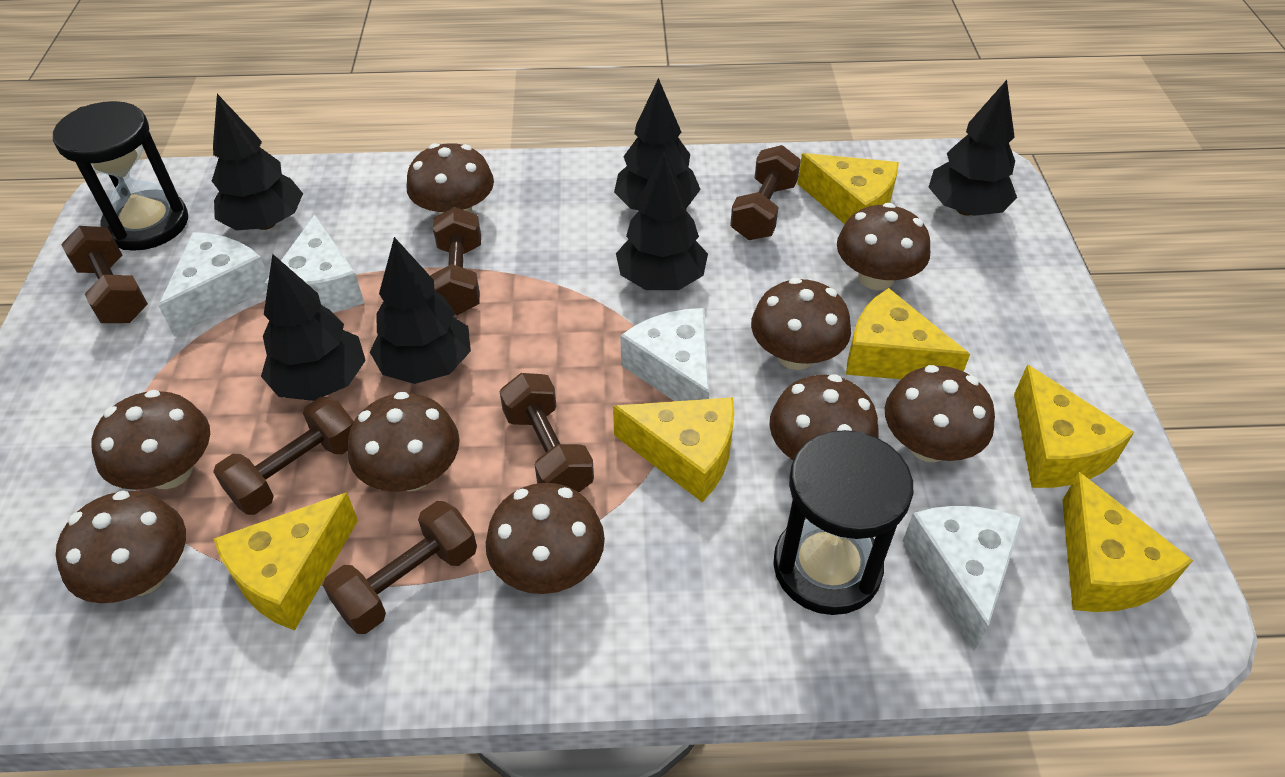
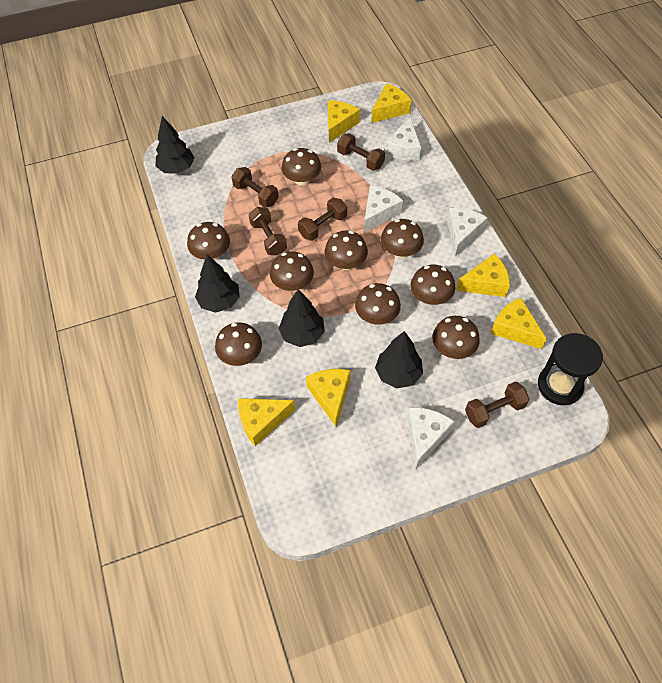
black hourglass: 2 -> 1
black tree: 6 -> 4
brown dumbbell: 6 -> 5

